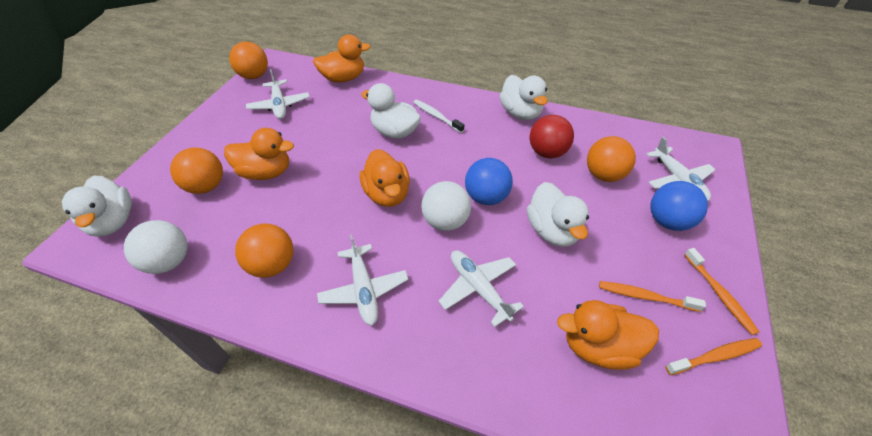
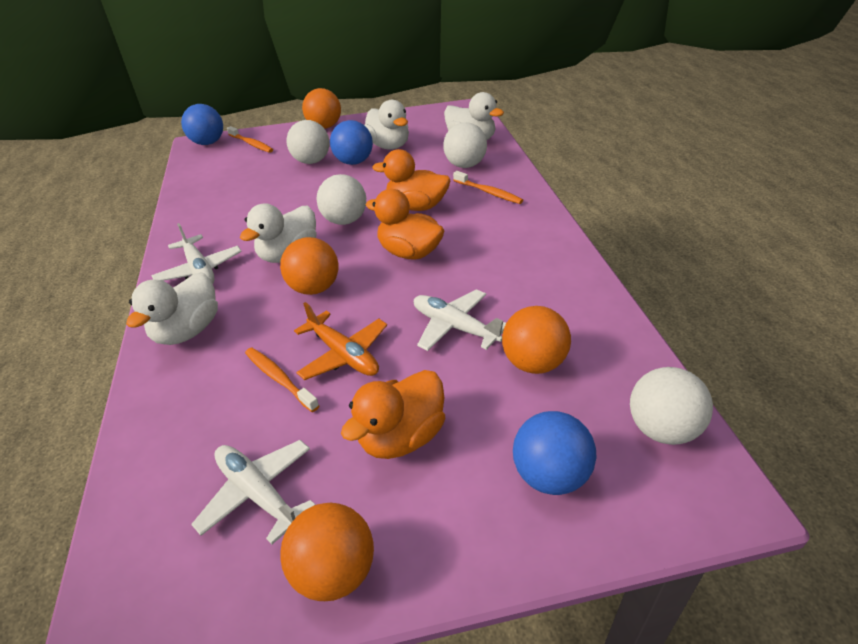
blue ball: 2 -> 3
orange duck: 4 -> 3
orange plane: 0 -> 1
red ball: 1 -> 0
white ball: 2 -> 4
white plane: 4 -> 3
white toothbrush: 1 -> 0

